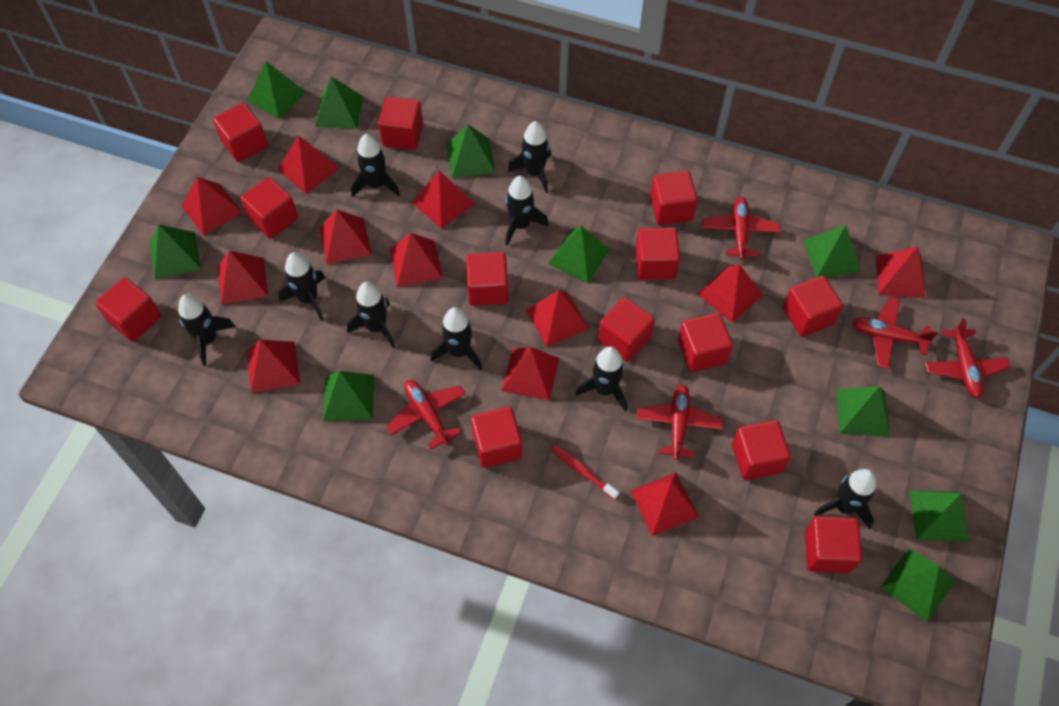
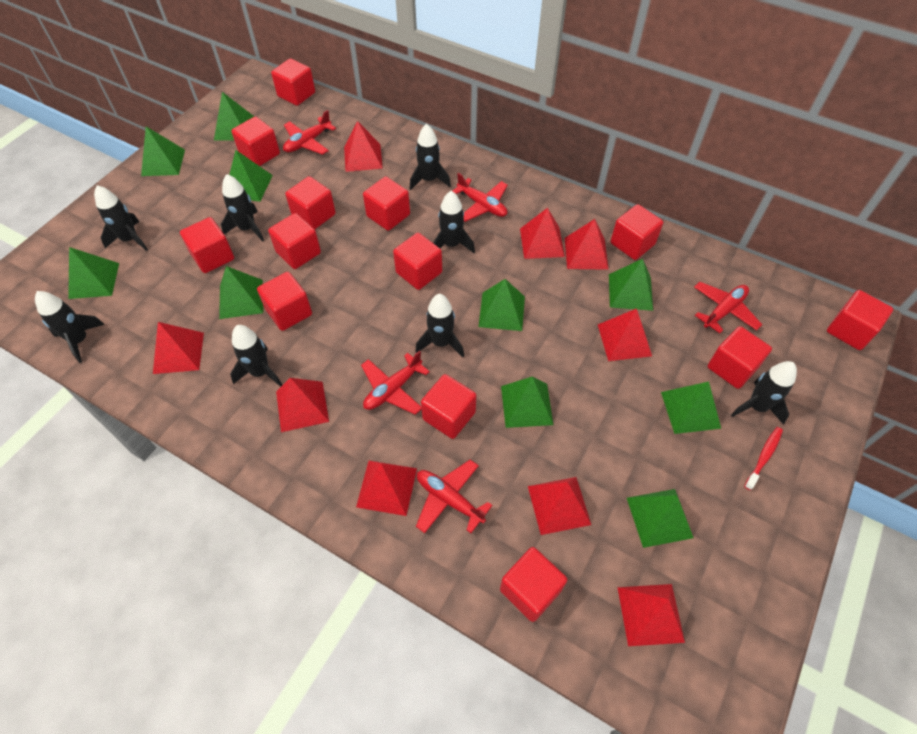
black rocket: 9 -> 8
red pyramid: 12 -> 9

